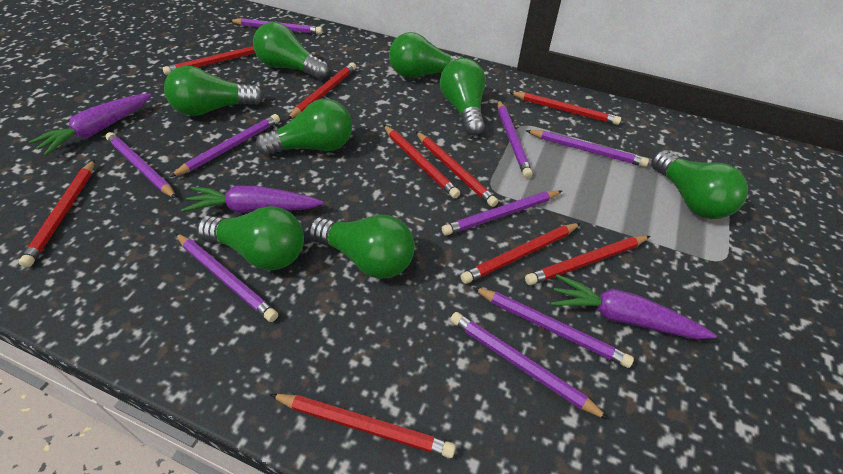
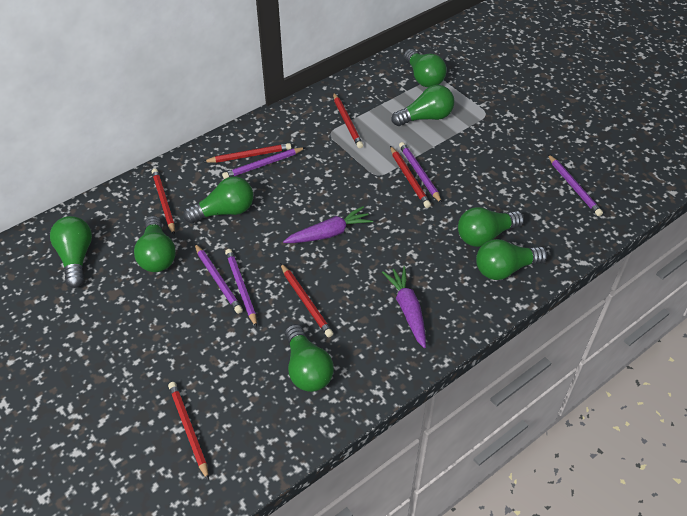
purple carrot: 3 -> 2
purple pencil: 9 -> 5
red pencil: 9 -> 6

